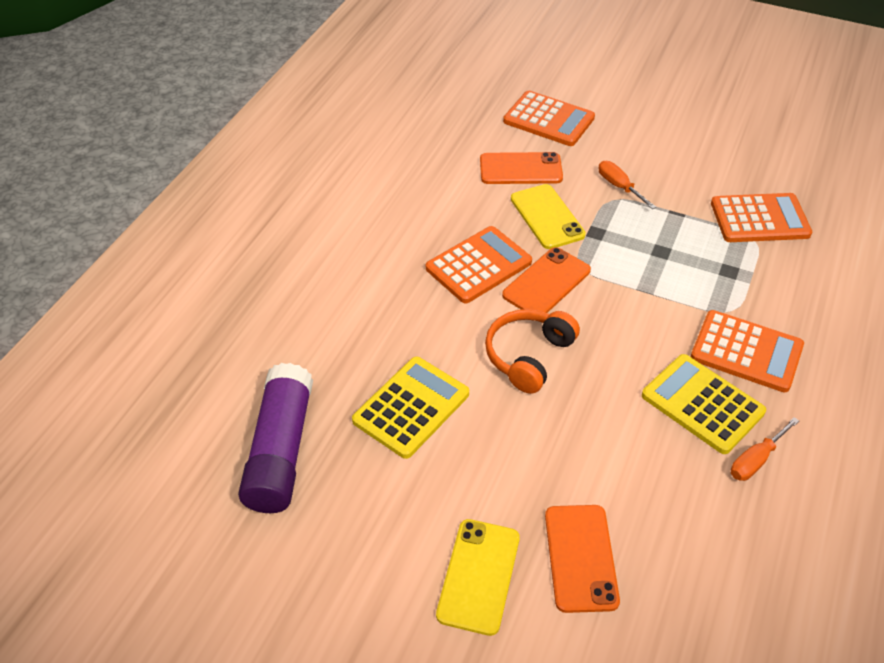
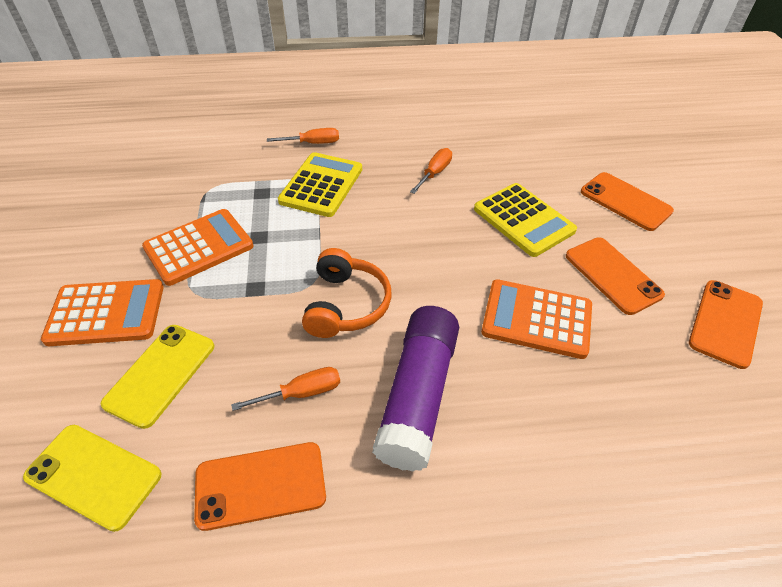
orange calculator: 4 -> 3
orange phone: 3 -> 4
orange screwdriver: 2 -> 3

